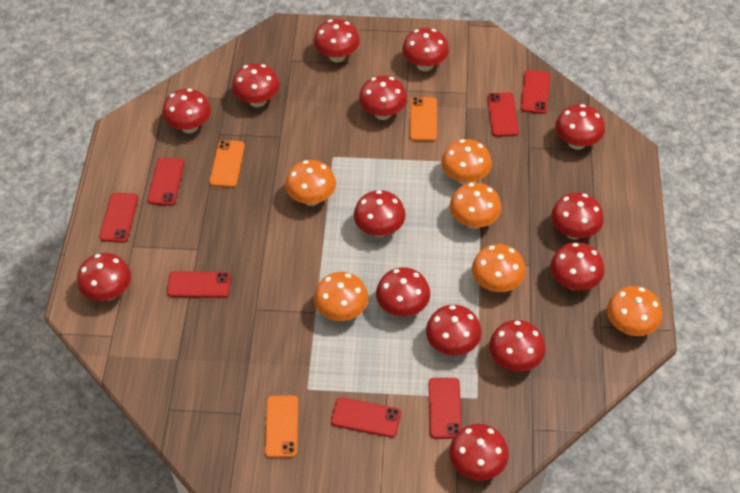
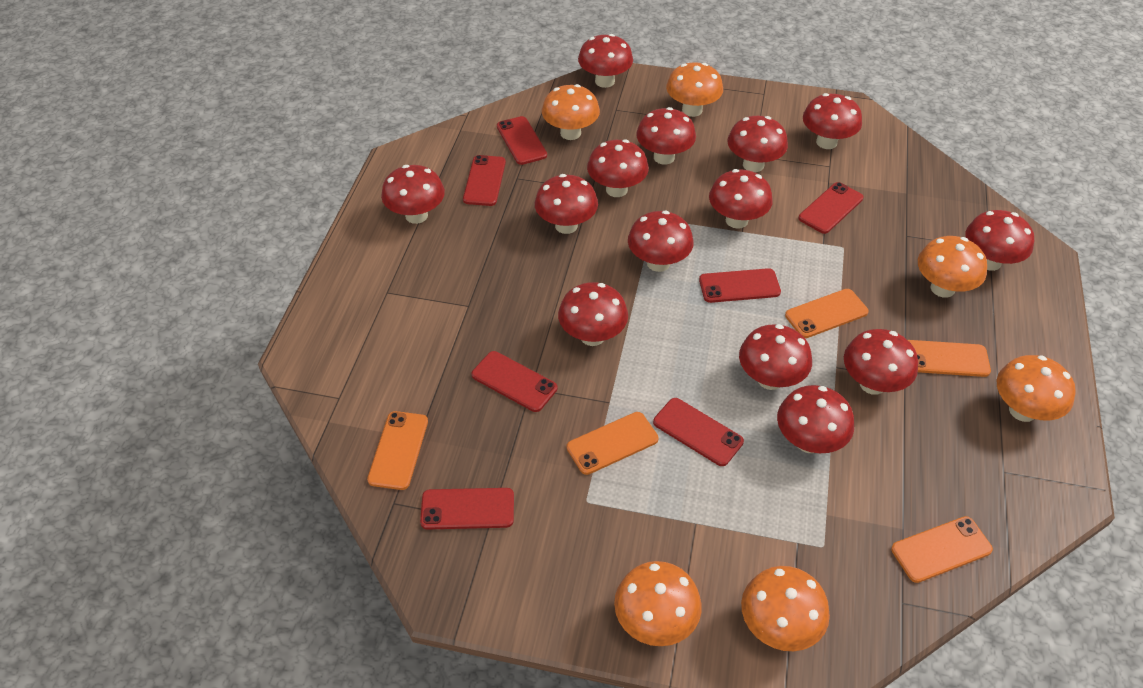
orange phone: 3 -> 5

